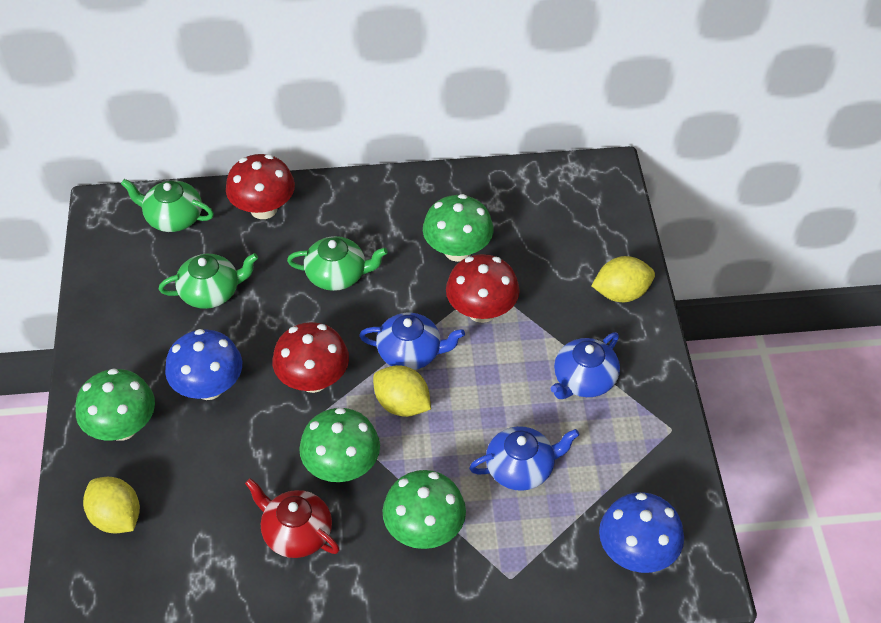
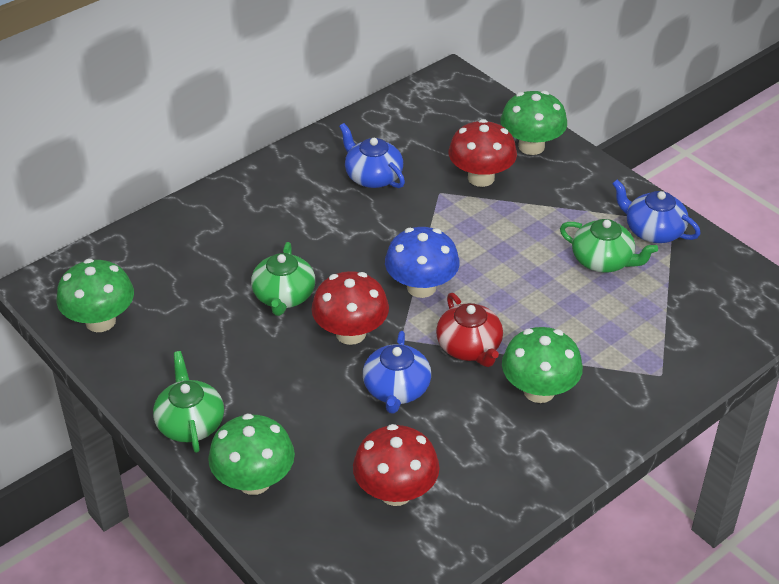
blue mushroom: 2 -> 1
yellow lemon: 3 -> 0

